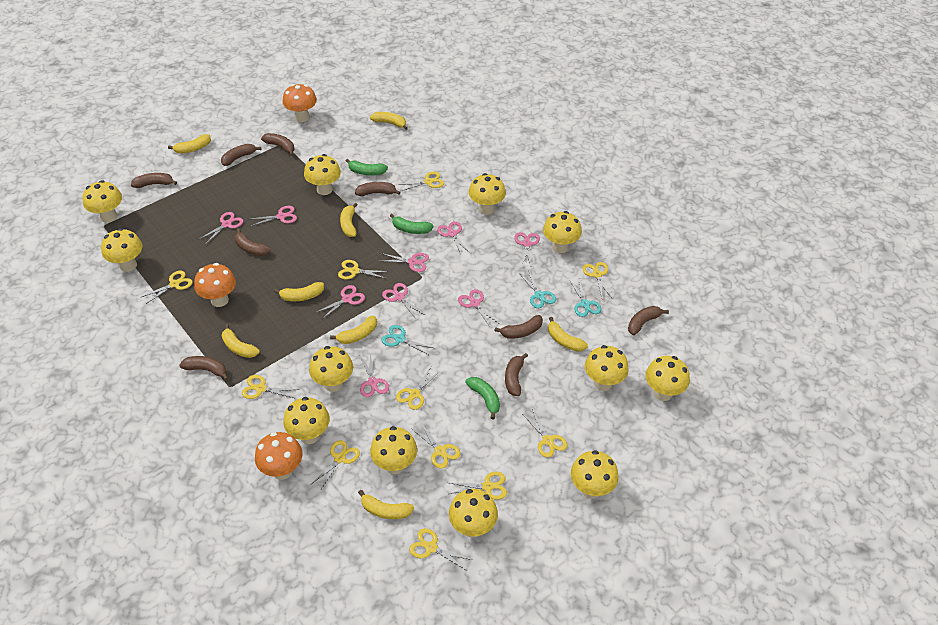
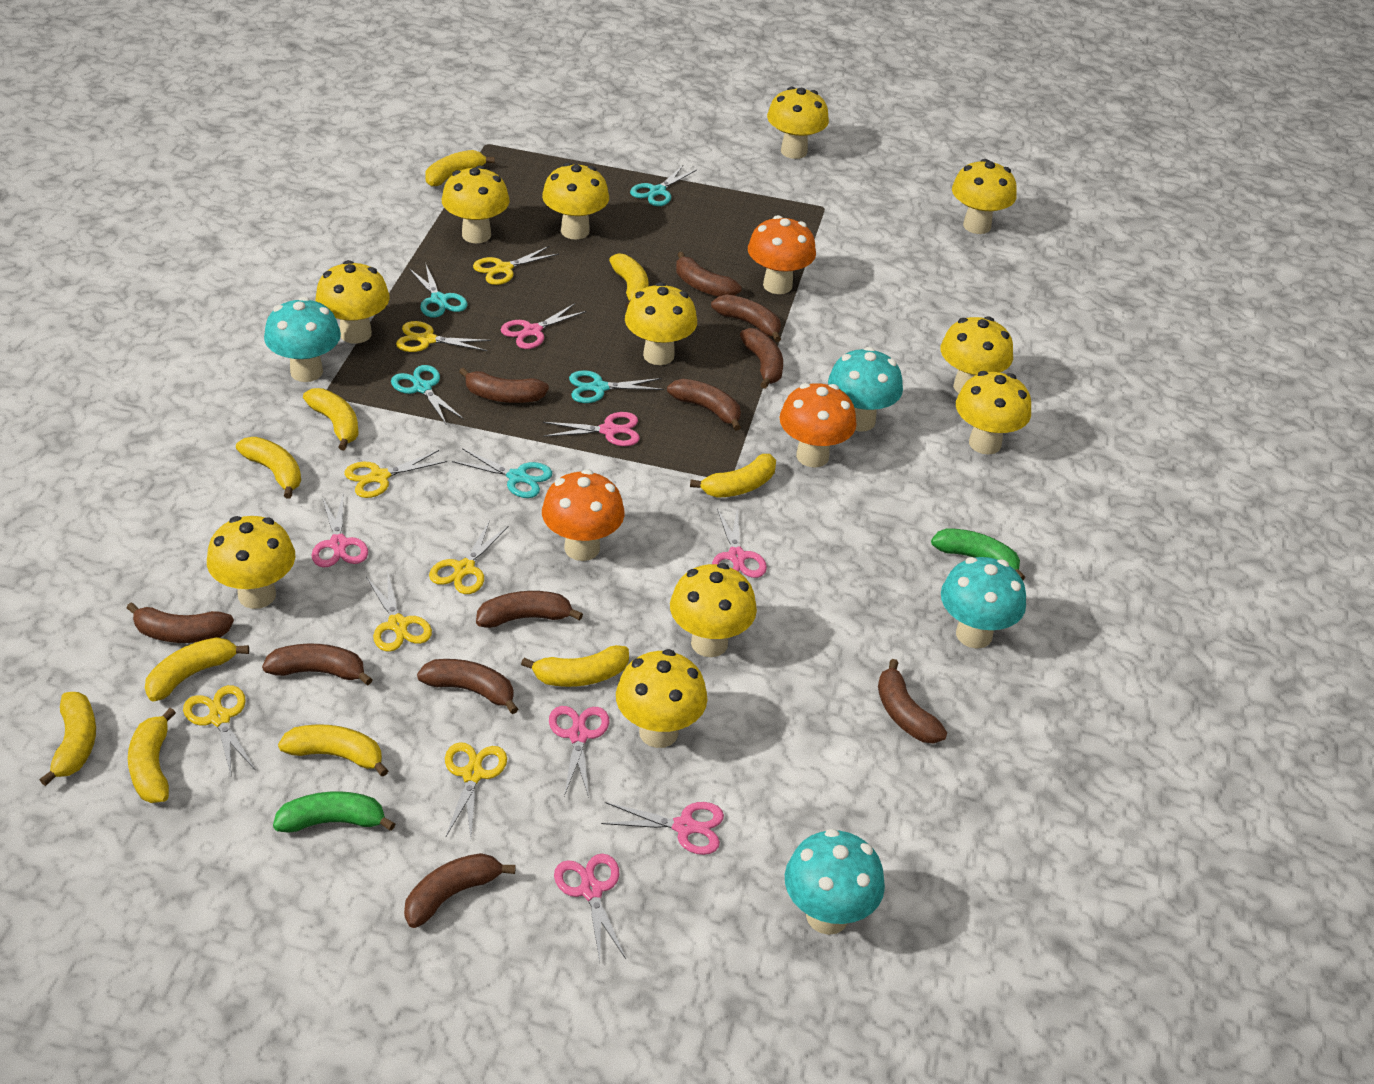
brown banana: 9 -> 11
green banana: 3 -> 2
pink scissors: 9 -> 7
turquoise mushroom: 0 -> 4
turquoise scissors: 3 -> 5
yellow banana: 8 -> 10
yellow mushroom: 12 -> 11
yellow scissors: 11 -> 7

